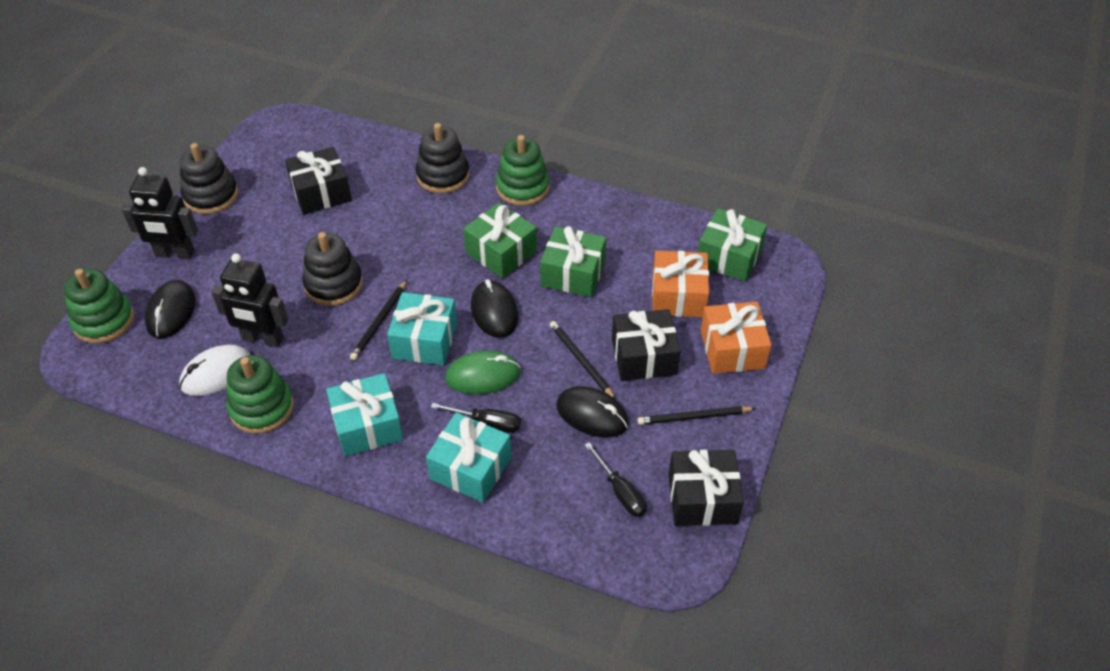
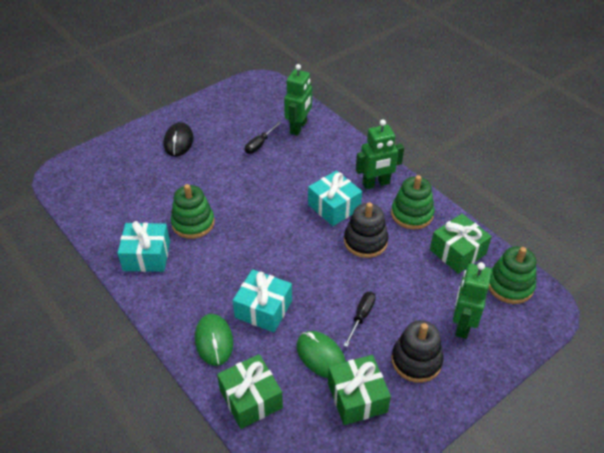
black gift: 3 -> 0
black mouse: 3 -> 1
black pencil: 3 -> 0
black robot: 2 -> 0
black stacking toy: 3 -> 2
green mouse: 1 -> 2
green robot: 0 -> 3
orange gift: 2 -> 0
white mouse: 1 -> 0

